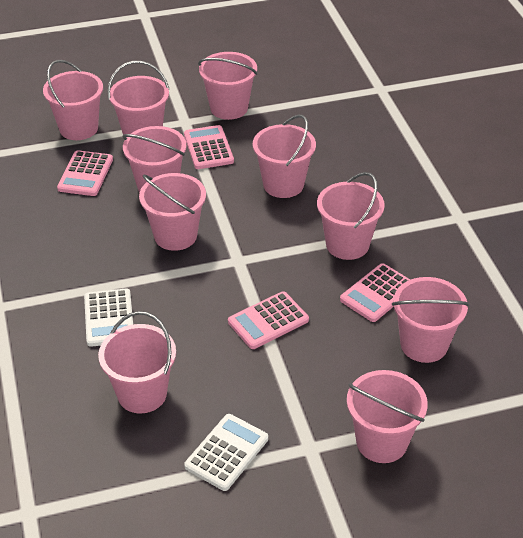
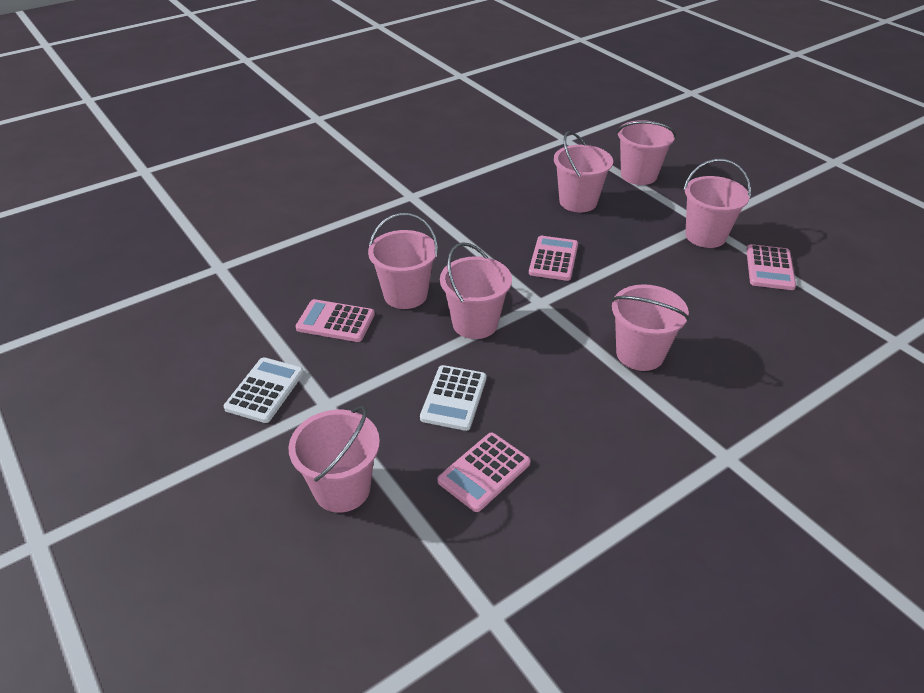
pink bucket: 10 -> 7

